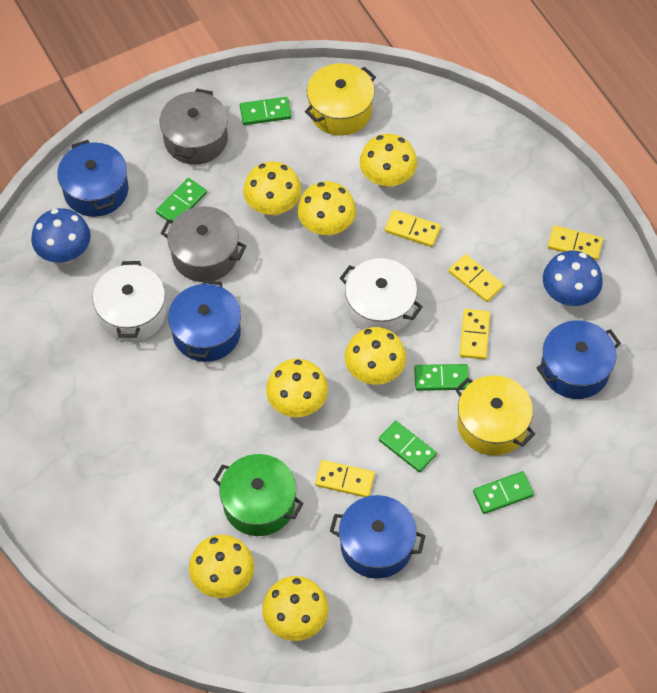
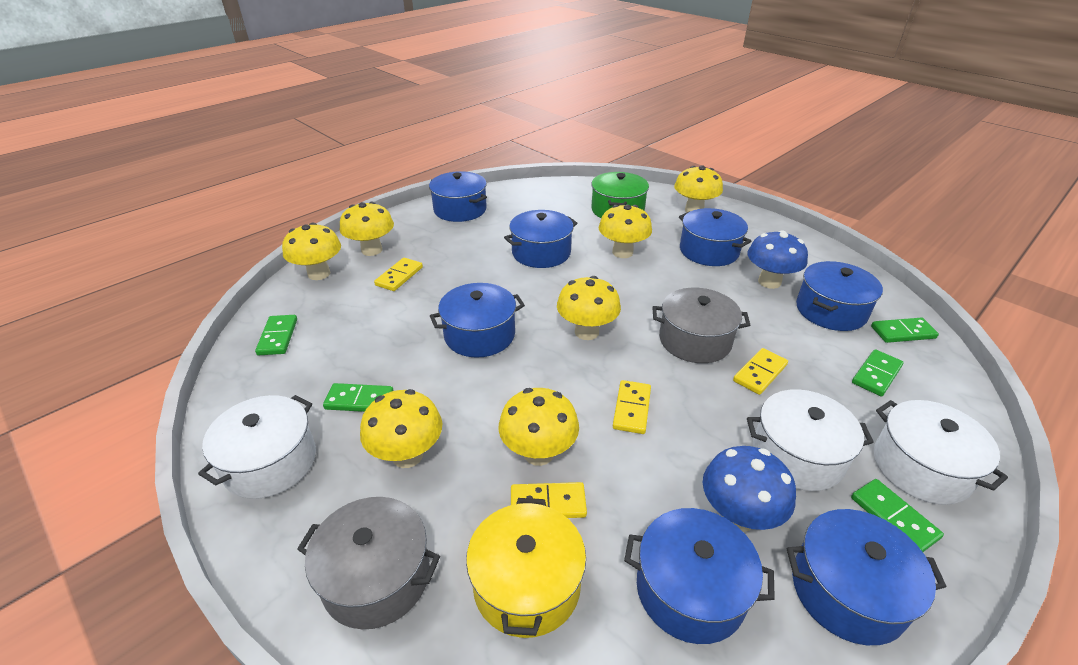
blue pot: 4 -> 7
white pot: 2 -> 3
yellow domino: 5 -> 4
yellow pot: 2 -> 1

